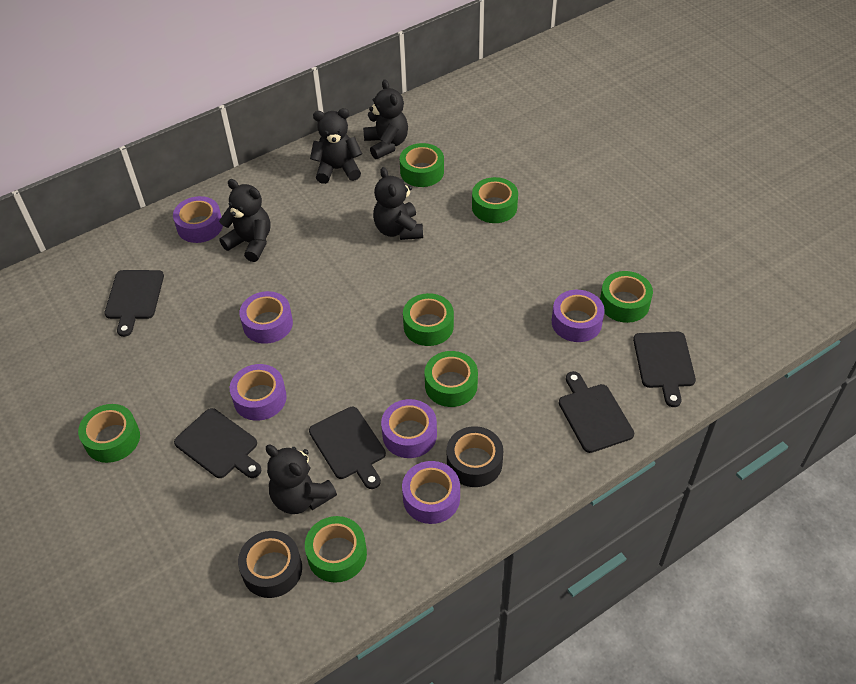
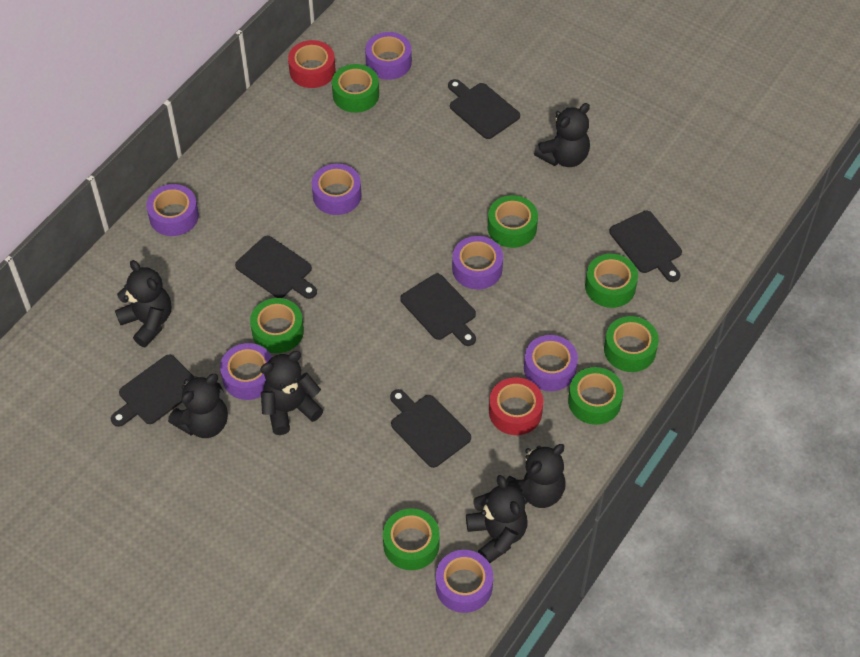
black cutting board: 5 -> 6
black tape: 2 -> 0
black teddy bear: 5 -> 6
purple tape: 6 -> 7
red tape: 0 -> 2

